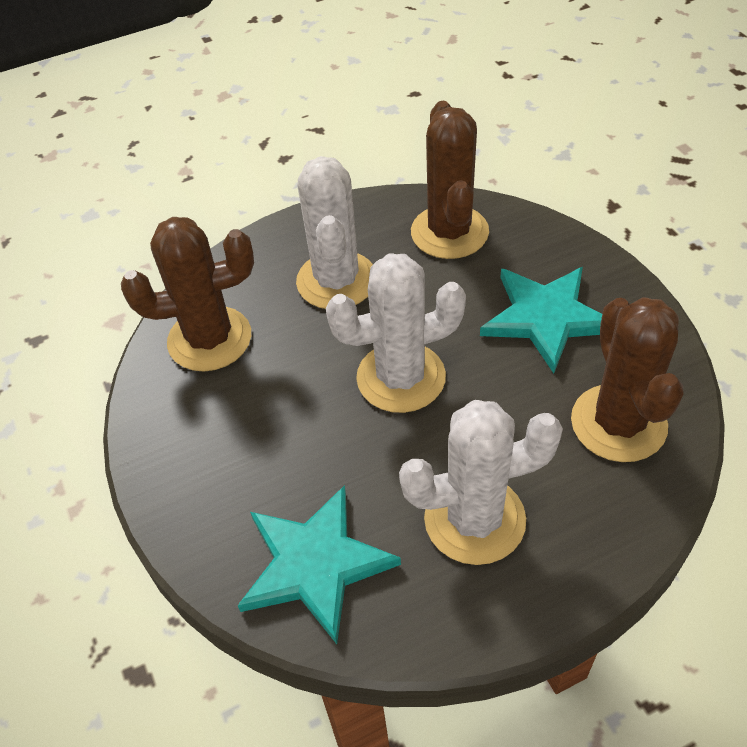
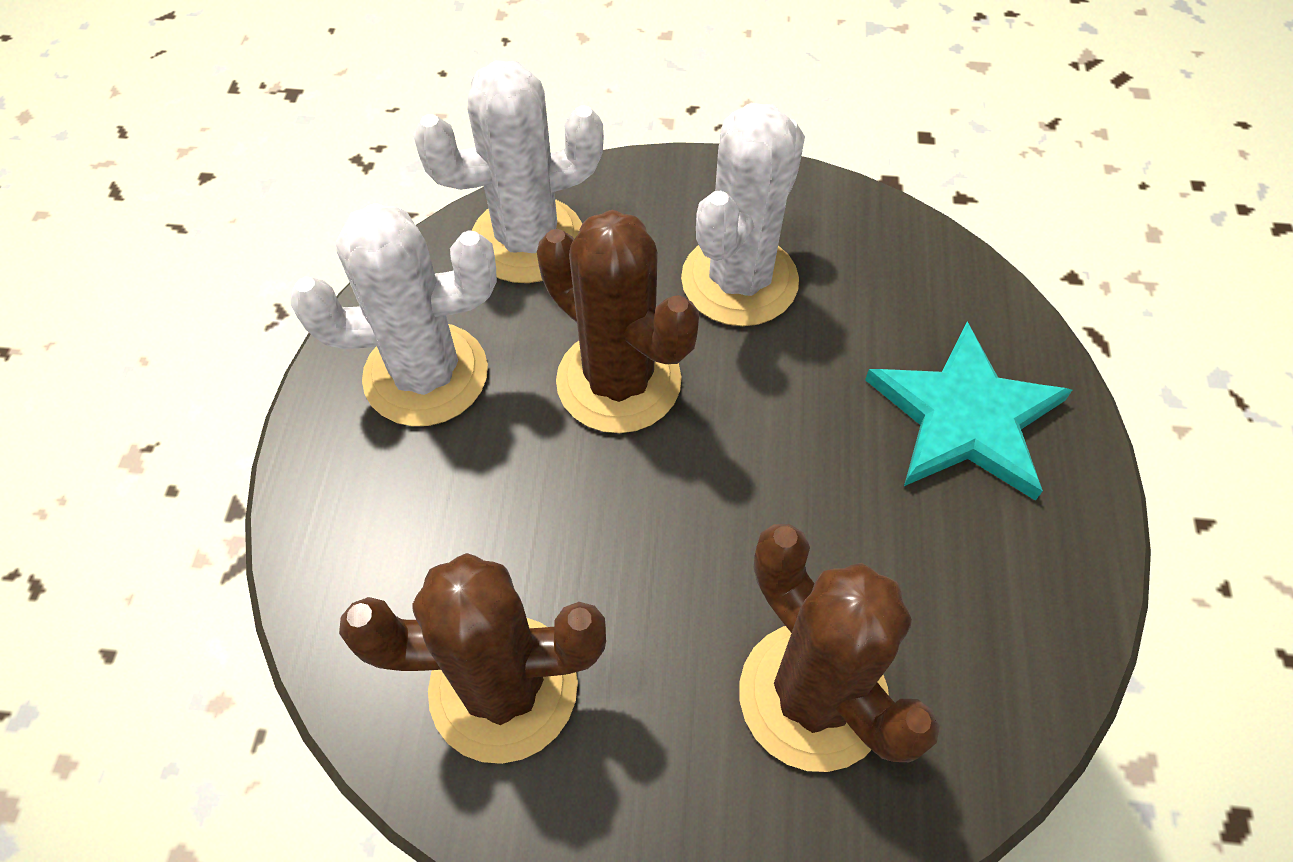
turquoise star: 2 -> 1

